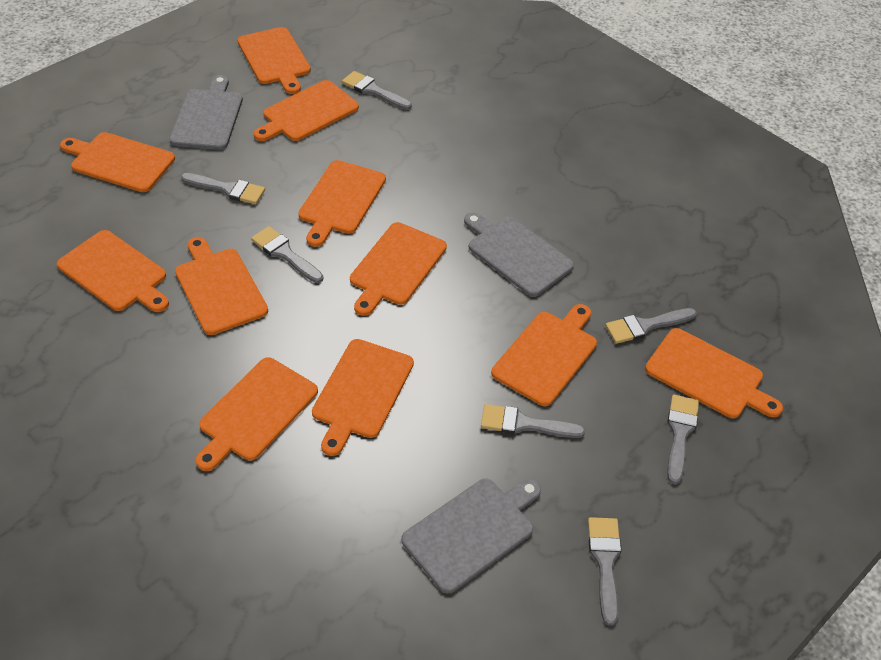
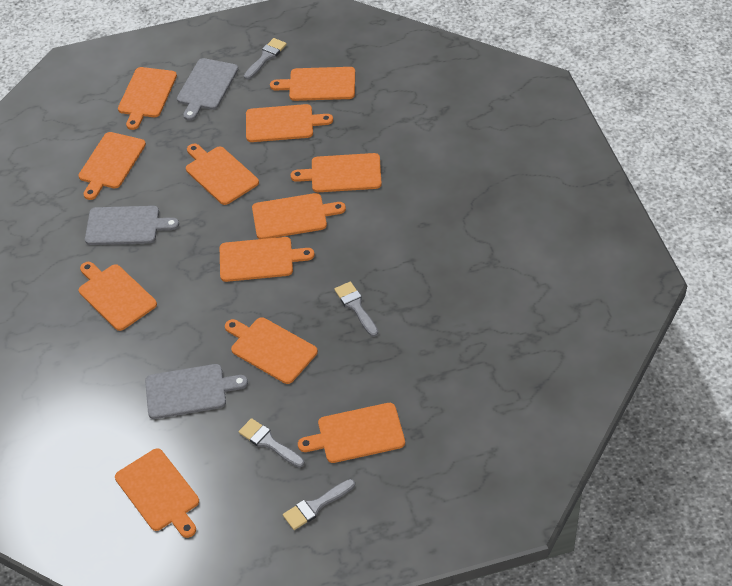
grey brush: 7 -> 4
orange cutting board: 11 -> 12

